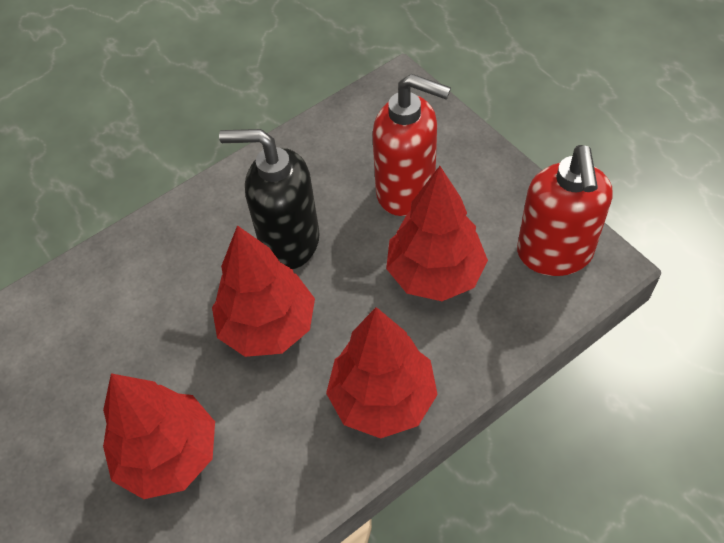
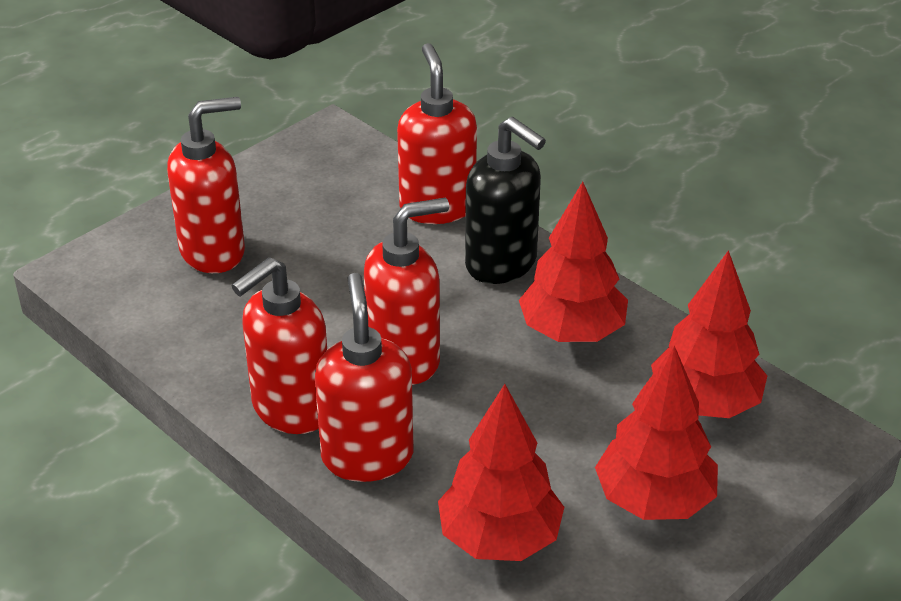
red soap dispenser: 2 -> 5

